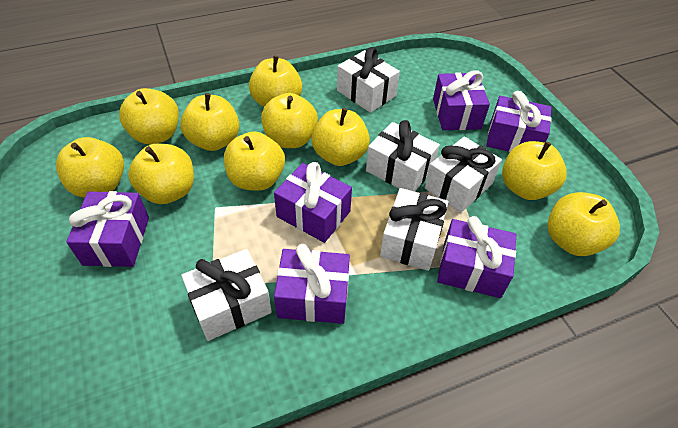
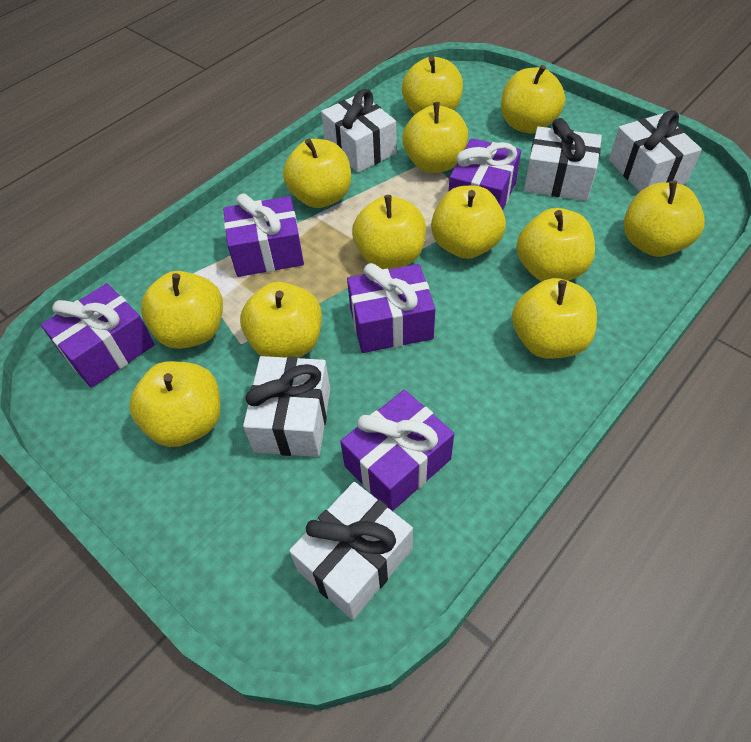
purple gift: 6 -> 5
yellow apple: 10 -> 12

